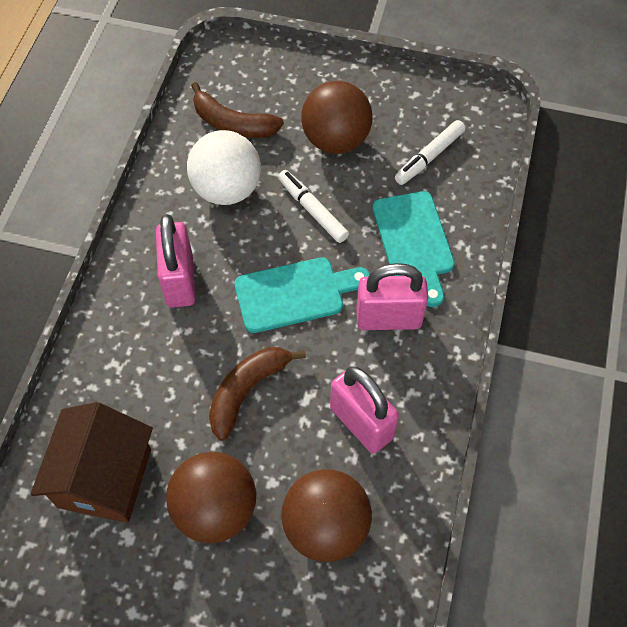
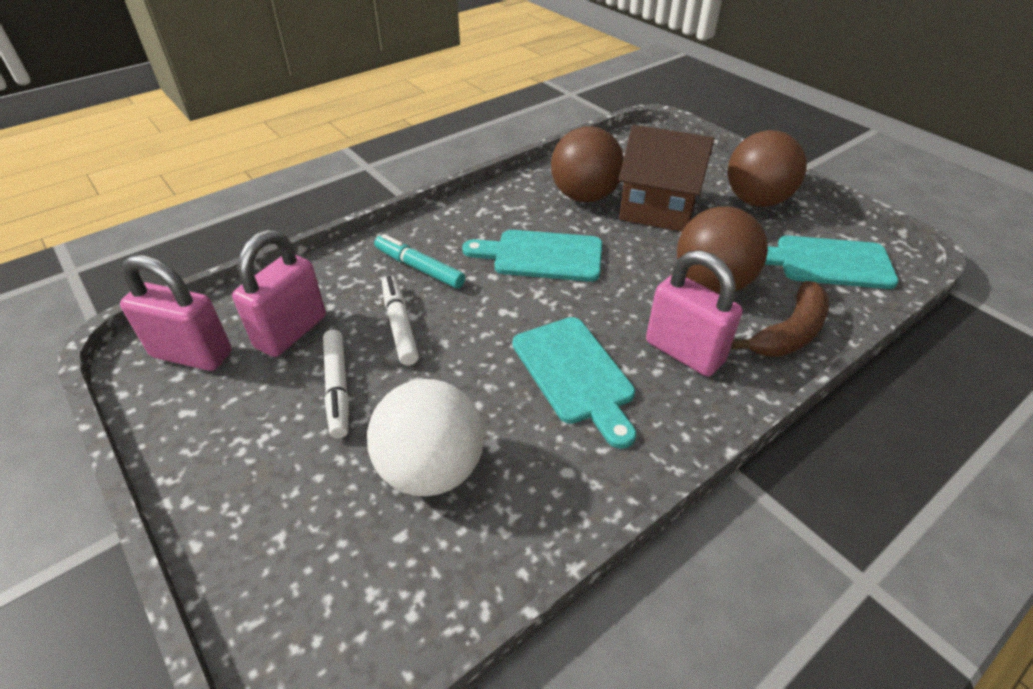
brown banana: 2 -> 1
turquoise cutting board: 2 -> 3
turquoise marker: 0 -> 1

